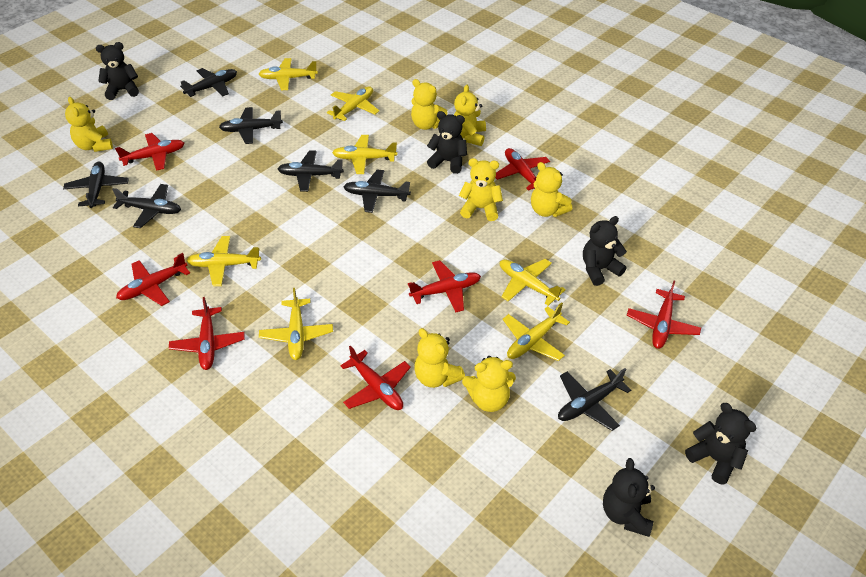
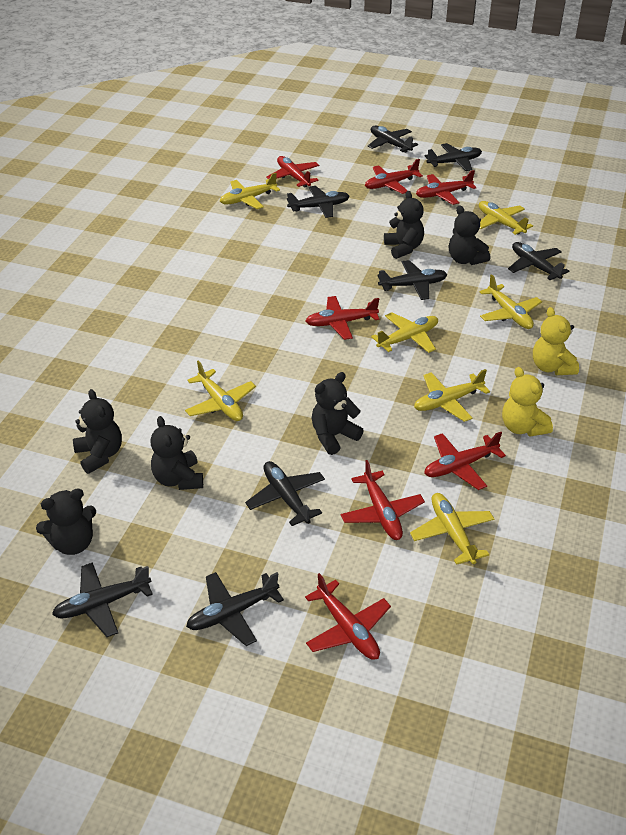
black plane: 7 -> 8
black teddy bear: 5 -> 6
yellow teddy bear: 7 -> 2

